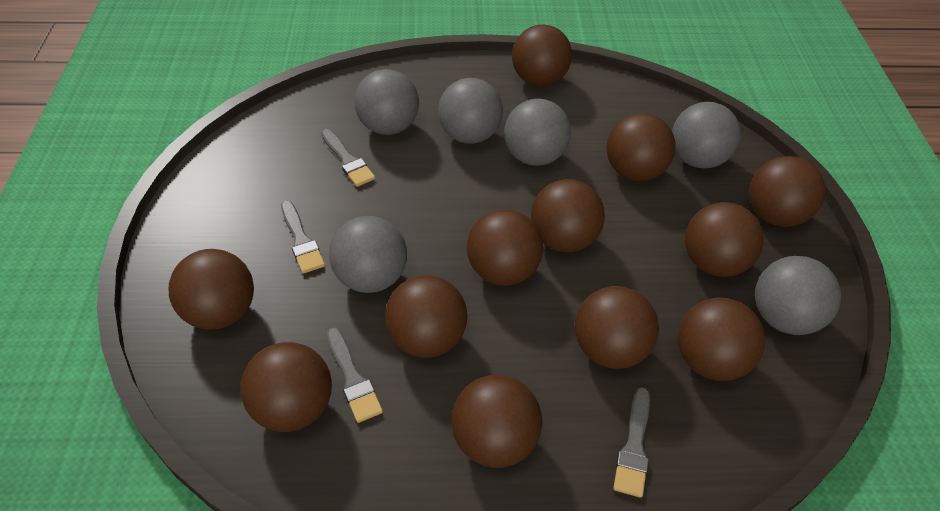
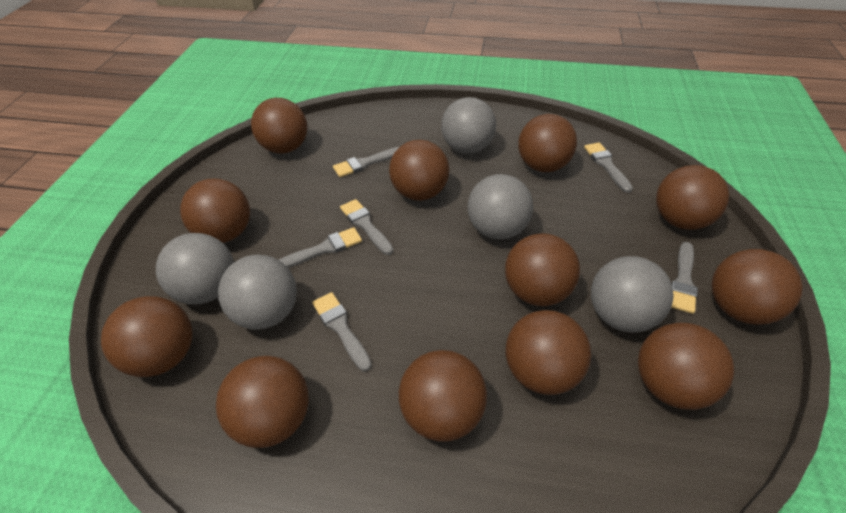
grey ball: 6 -> 5
grey brush: 4 -> 6

